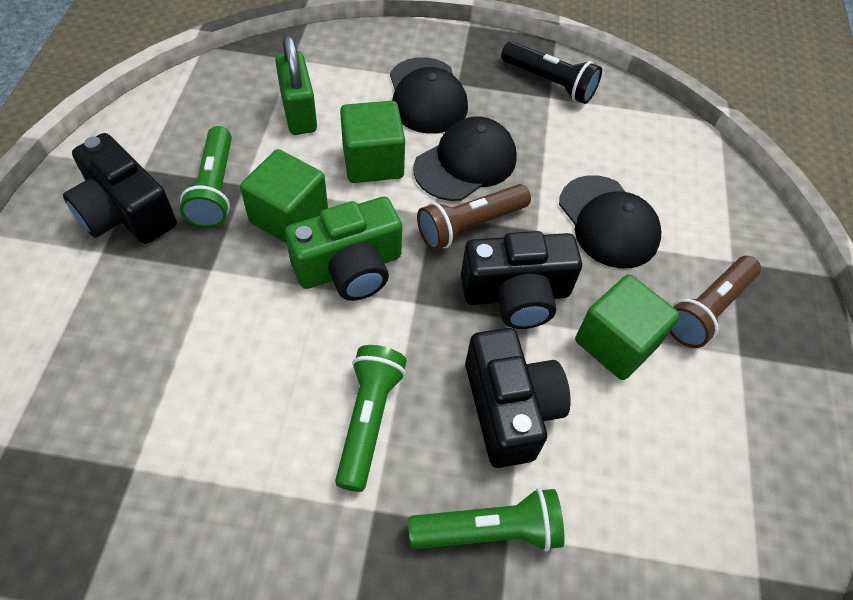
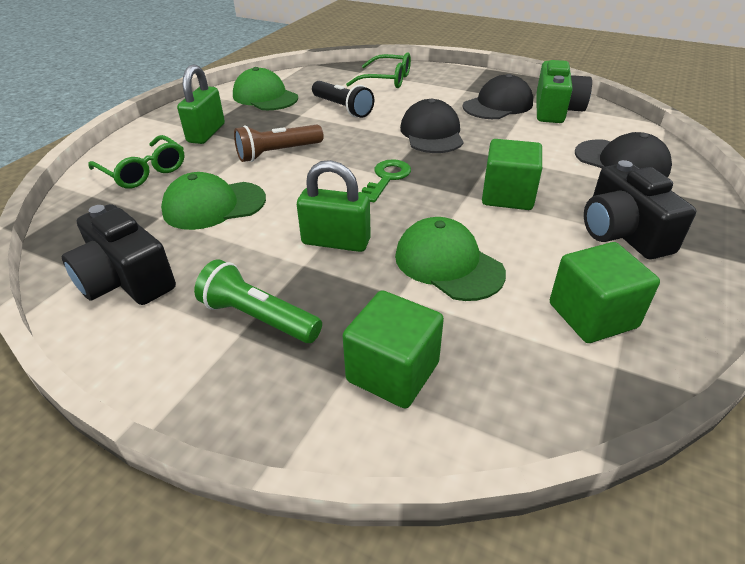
black camera: 3 -> 2
brown flashlight: 2 -> 1
green cap: 0 -> 3
green flashlight: 3 -> 1
green glasses: 0 -> 2
green key: 0 -> 1
green padlock: 1 -> 2

